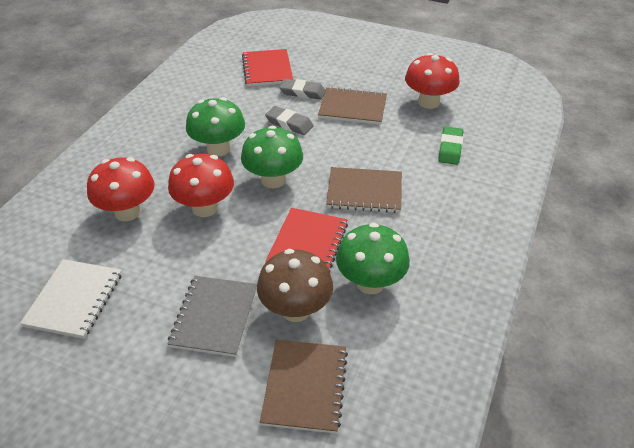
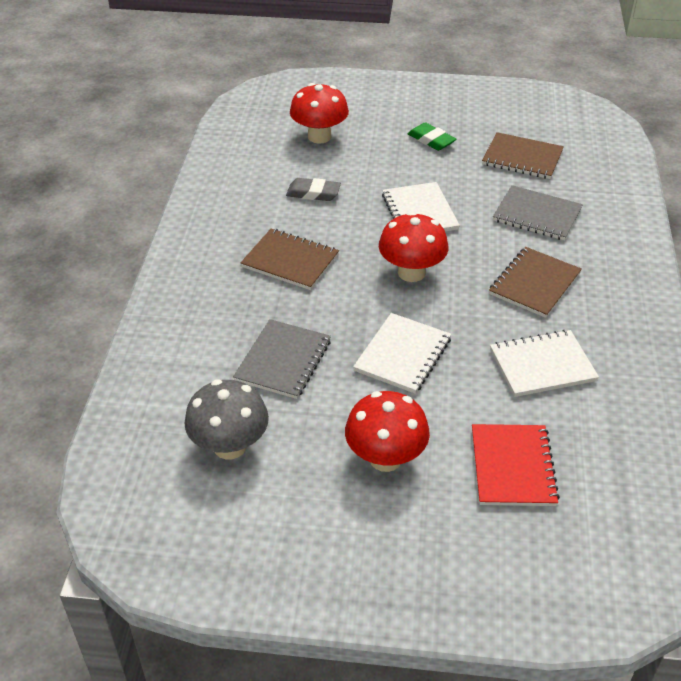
brown mushroom: 1 -> 0
green mushroom: 3 -> 0
grey eraser: 2 -> 1
grey mushroom: 0 -> 1
grey notebook: 1 -> 2
red notebook: 2 -> 1
white notebook: 1 -> 3

